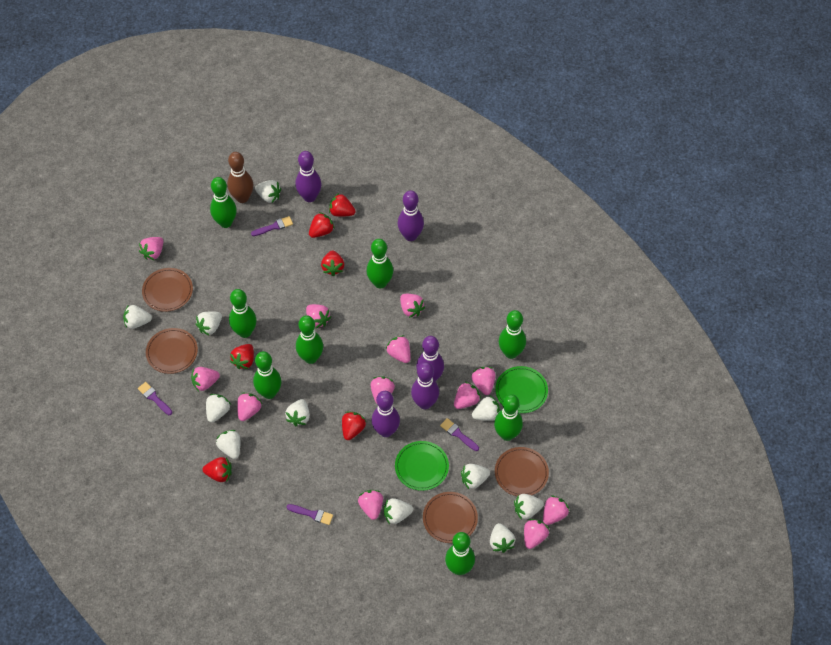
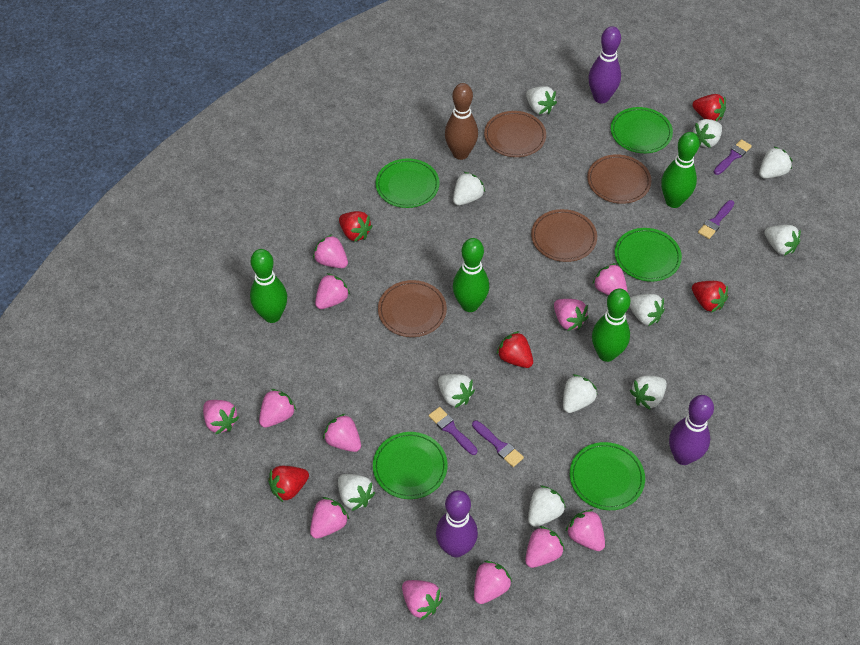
green bowling pin: 8 -> 4
green plate: 2 -> 5
purple bowling pin: 5 -> 3
red strawberry: 6 -> 5

